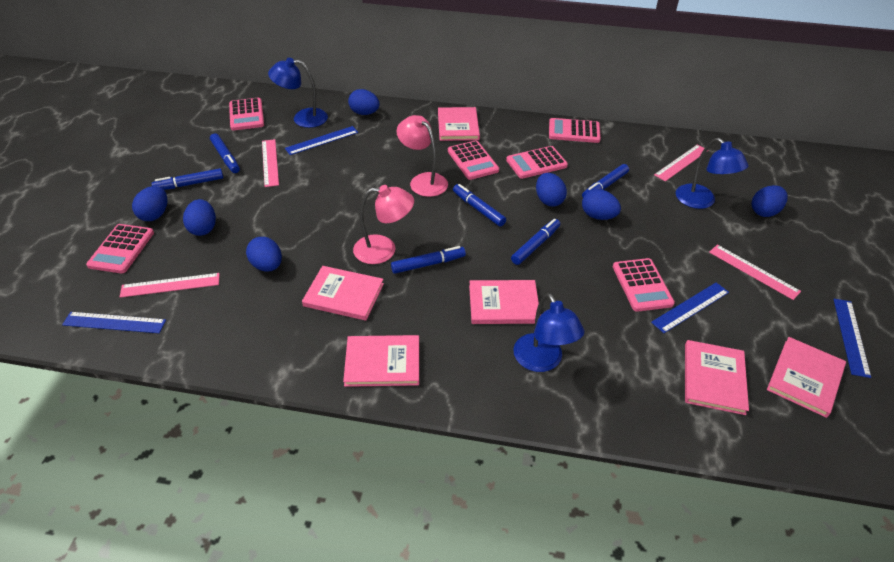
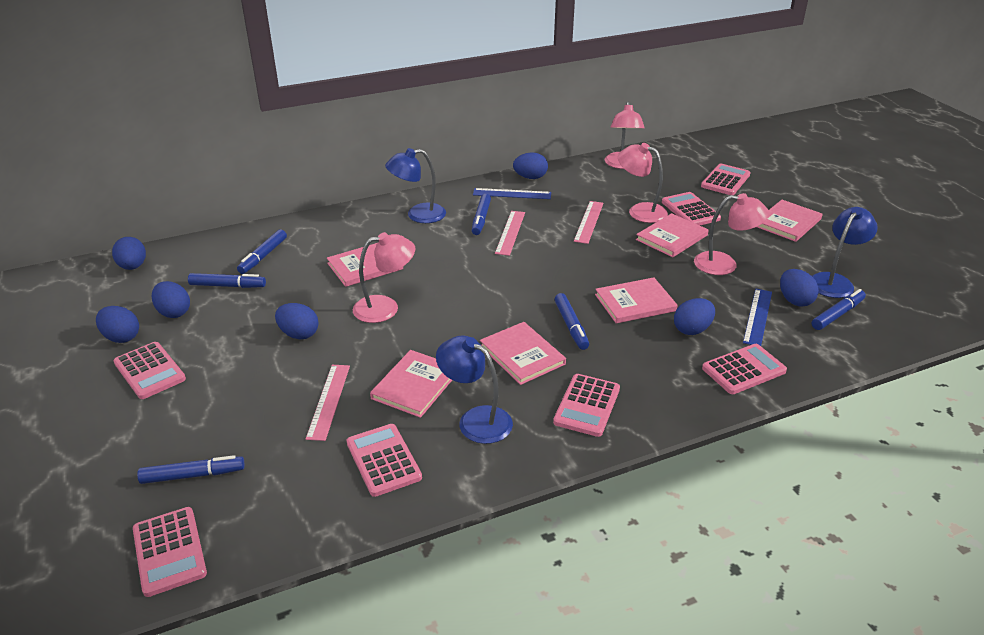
blue ruler: 4 -> 2
pink calculator: 6 -> 7
pink lamp: 2 -> 4
pink ruler: 4 -> 3

